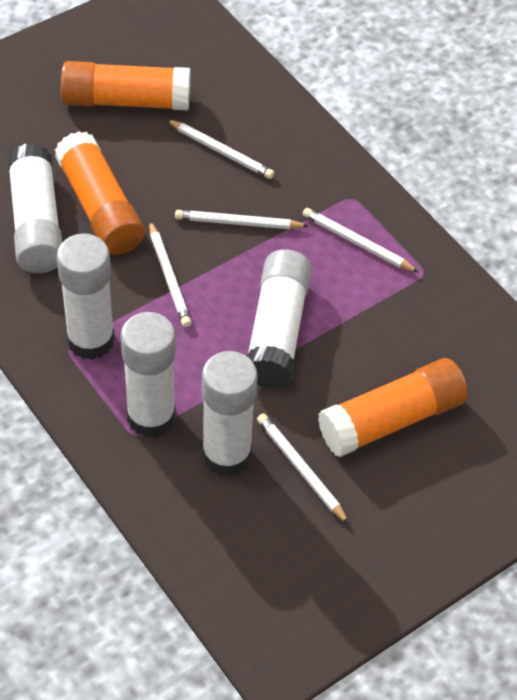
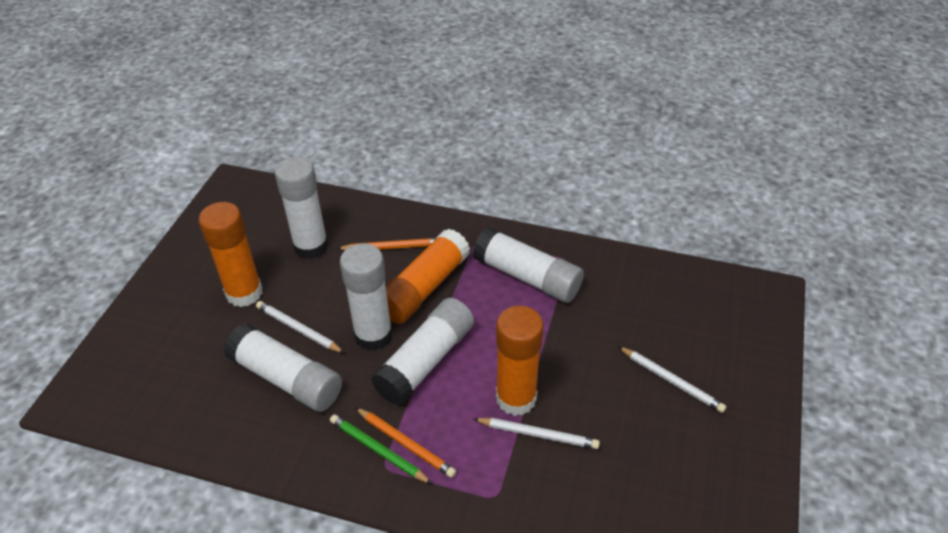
green pencil: 0 -> 1
orange pencil: 0 -> 2
white pencil: 5 -> 3

